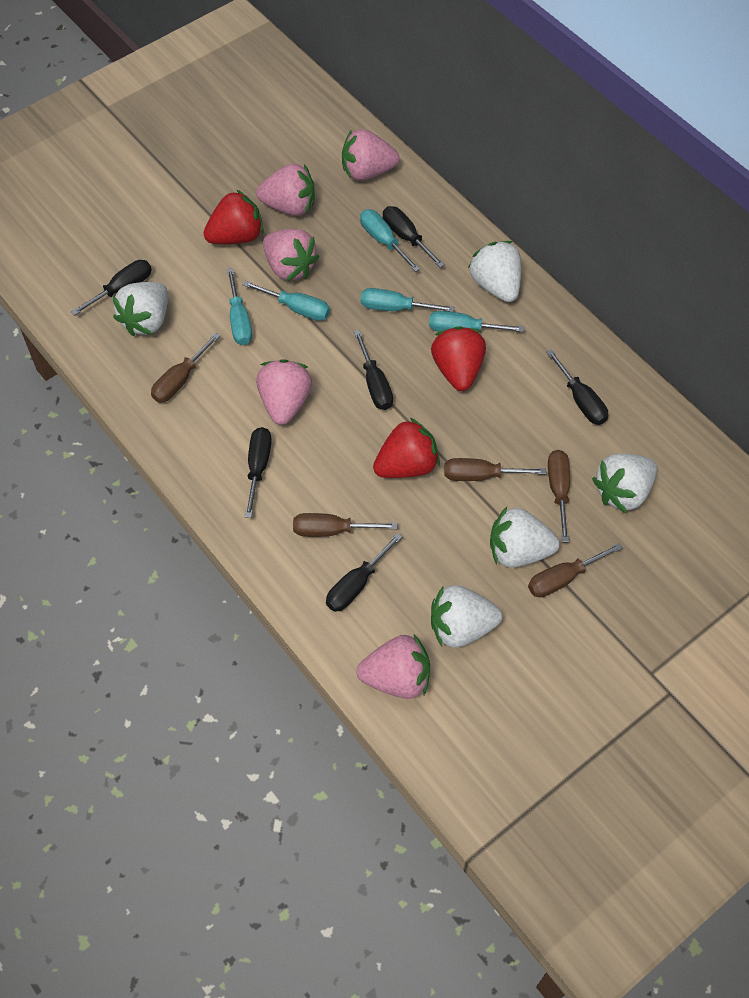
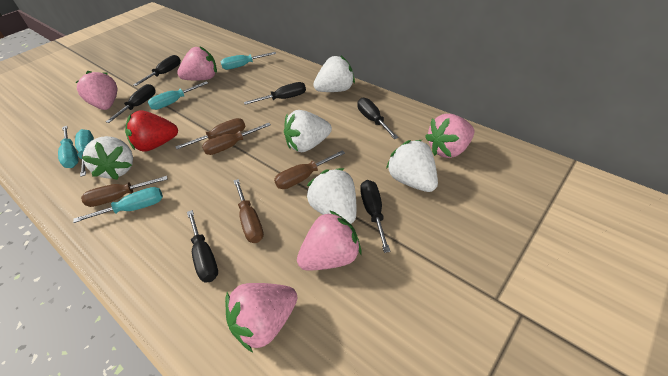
red strawberry: 3 -> 1

